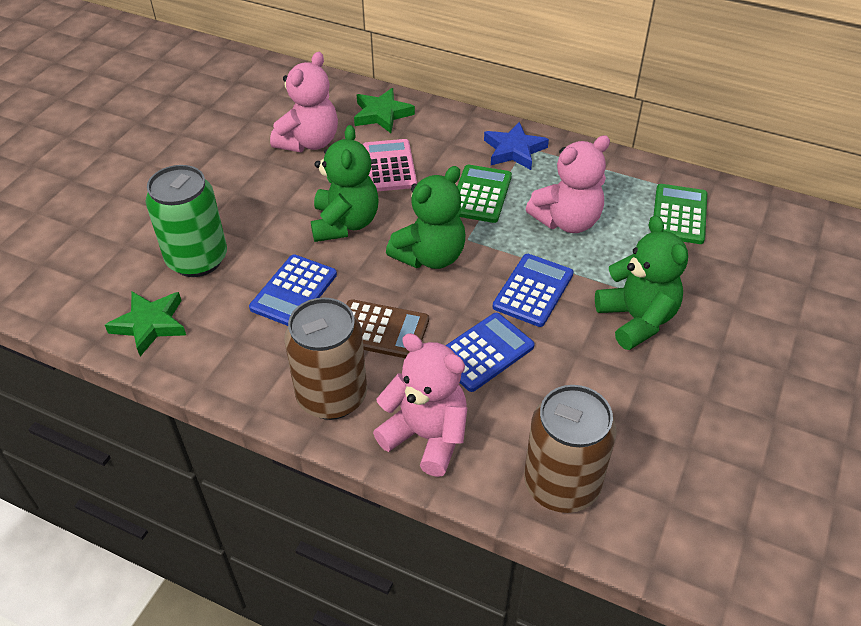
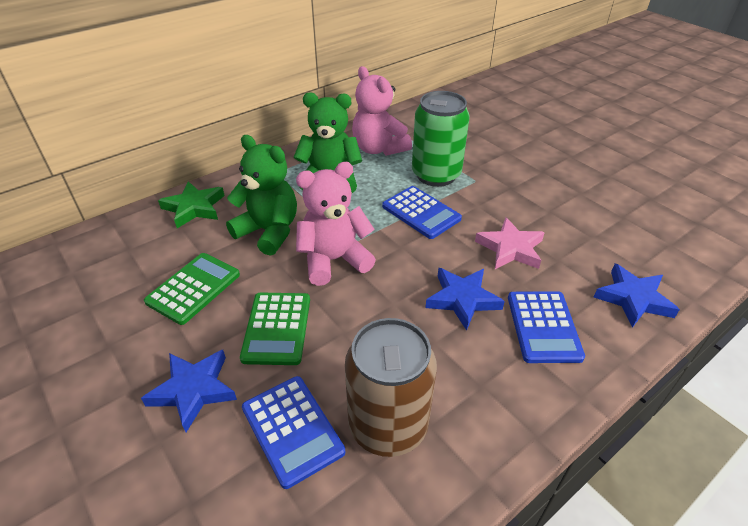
blue star: 1 -> 3
brown calculator: 1 -> 0
brown can: 2 -> 1
green star: 2 -> 1
green teddy bear: 3 -> 2
pink calculator: 1 -> 0
pink star: 0 -> 1
pink teddy bear: 3 -> 2

